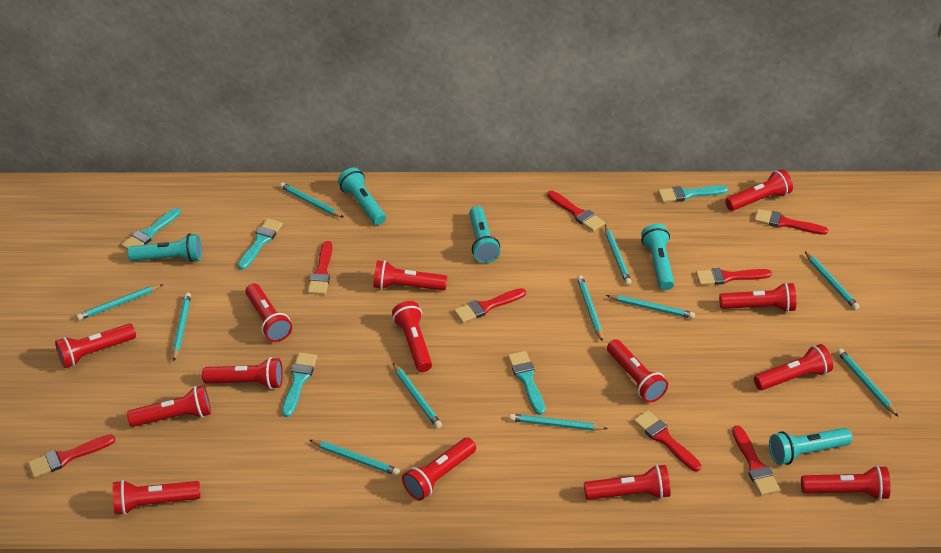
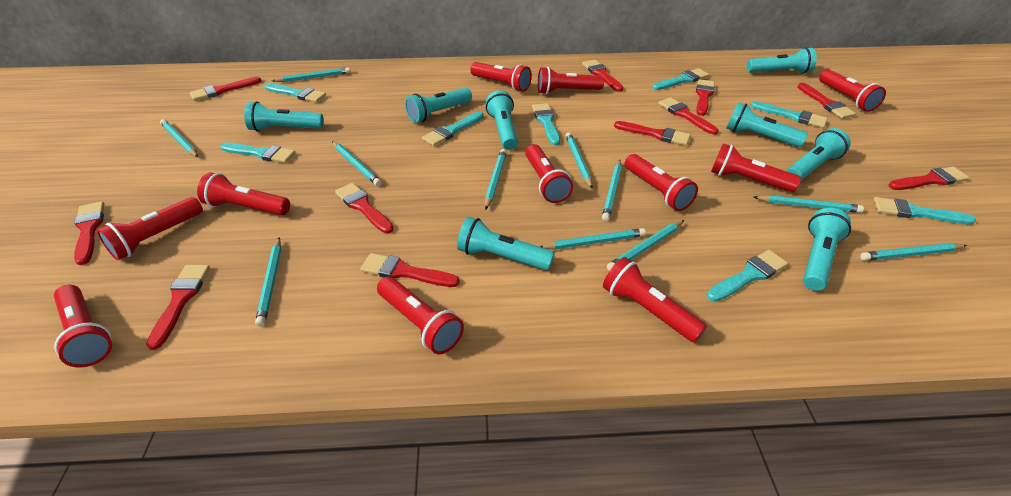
red brush: 8 -> 11
red flashlight: 14 -> 11
turquoise brush: 5 -> 8
turquoise flashlight: 5 -> 8

